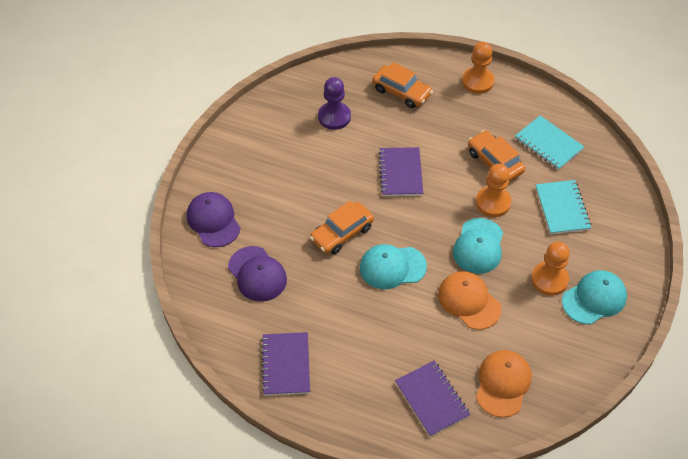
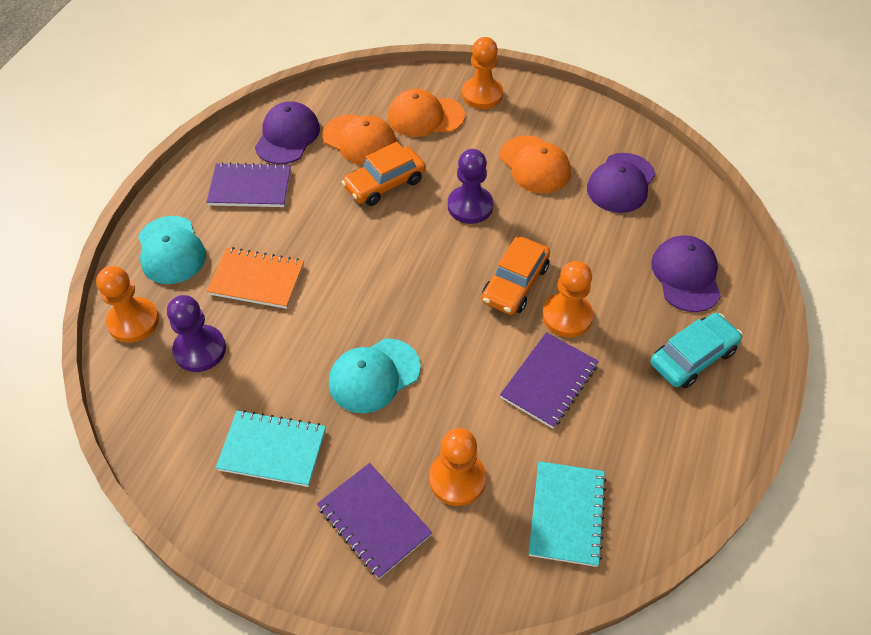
orange cap: 2 -> 3
orange car: 3 -> 2
orange notebook: 0 -> 1
orange pawn: 3 -> 4
purple cap: 2 -> 3
purple pawn: 1 -> 2
turquoise cap: 3 -> 2
turquoise car: 0 -> 1

